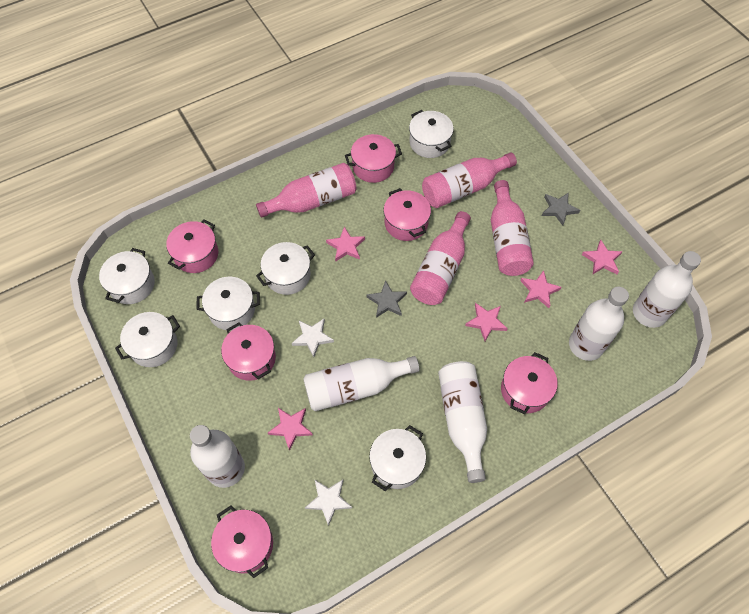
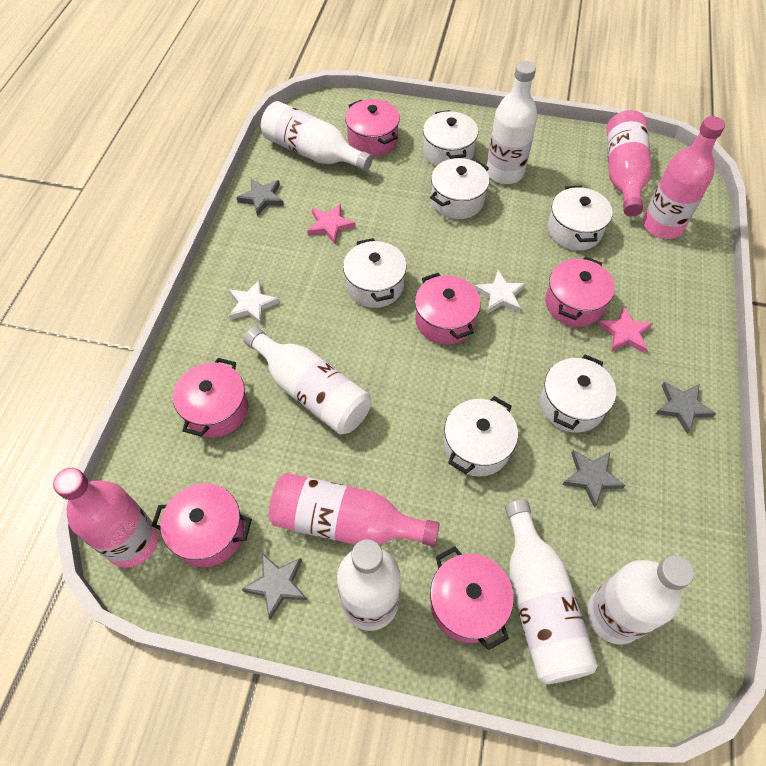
grey star: 2 -> 4
pink star: 5 -> 2
white bottle: 5 -> 6

